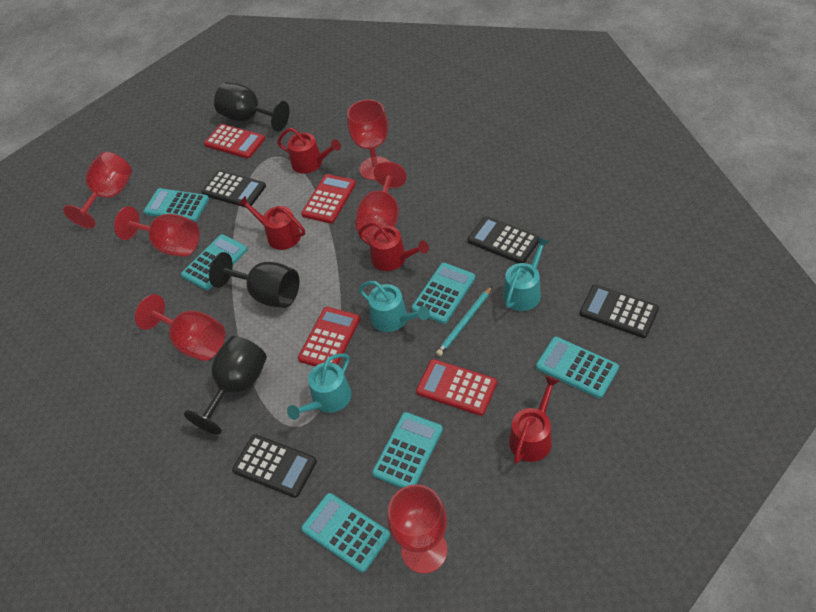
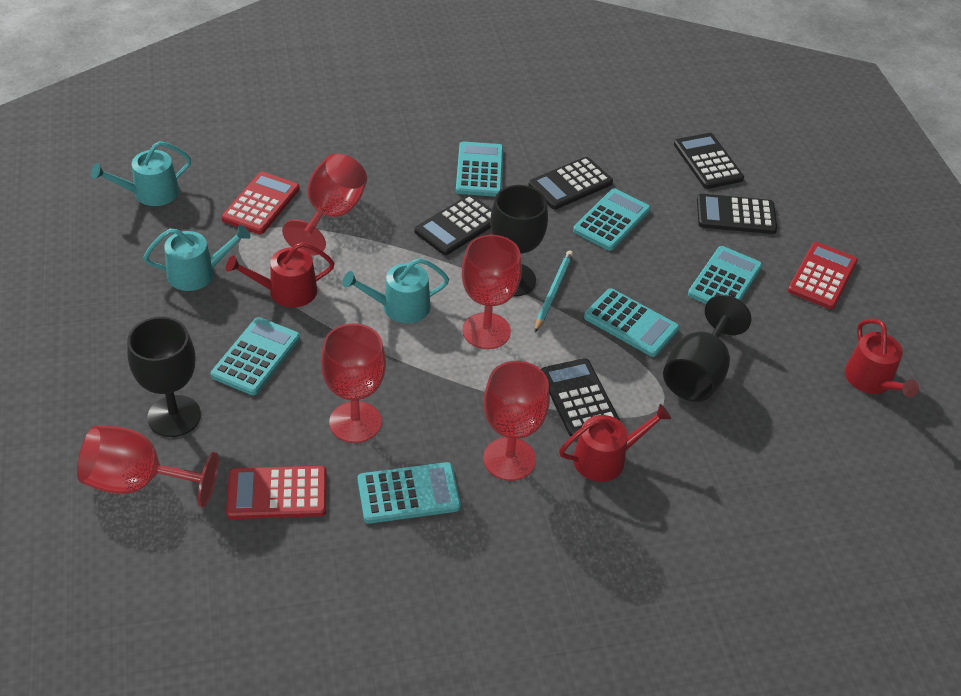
black calculator: 4 -> 5
red calculator: 4 -> 3
red goblet: 6 -> 5
red watering can: 4 -> 3

